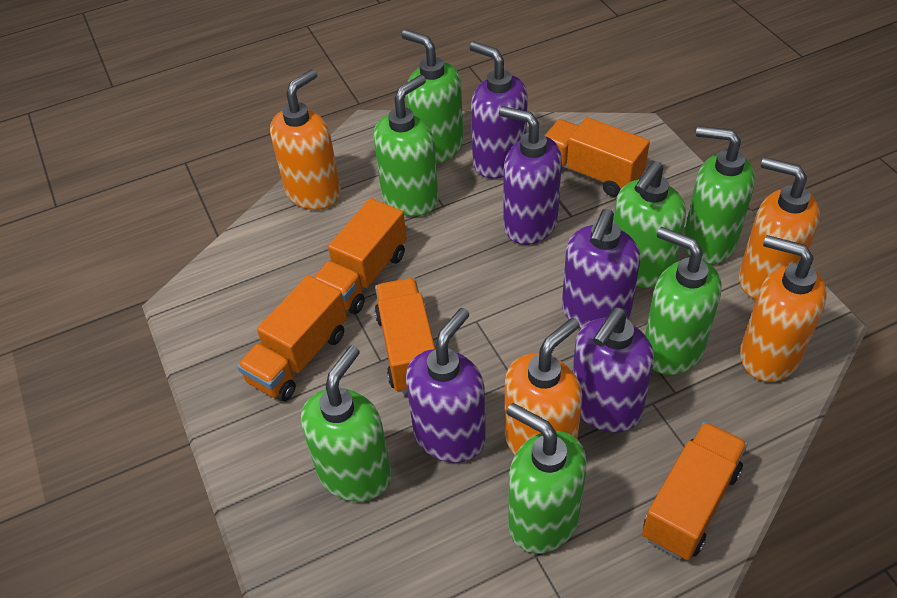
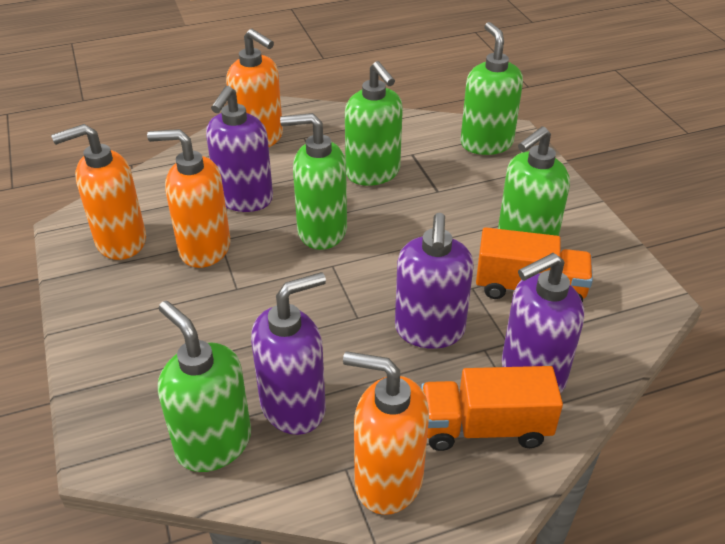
green soap dispenser: 7 -> 5
orange truck: 5 -> 2
purple soap dispenser: 5 -> 4

